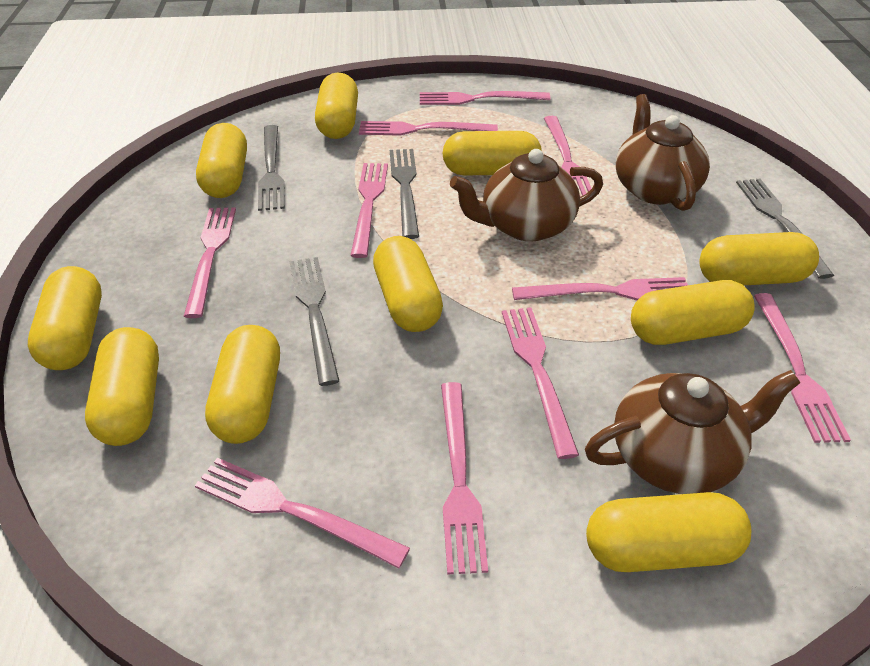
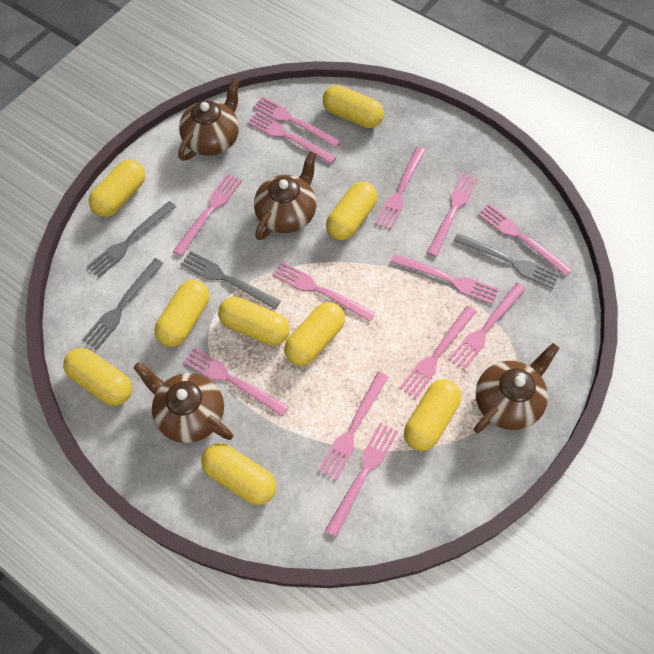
brown teapot: 3 -> 4
pink fork: 10 -> 13
yellow capsule: 10 -> 9

